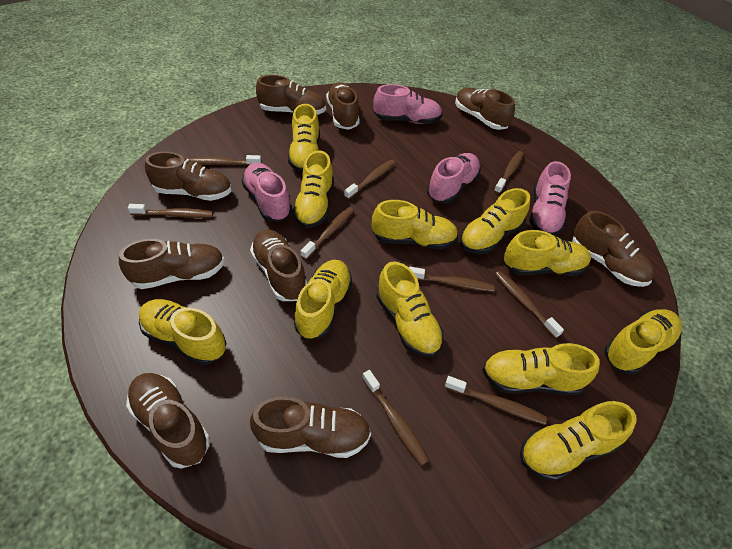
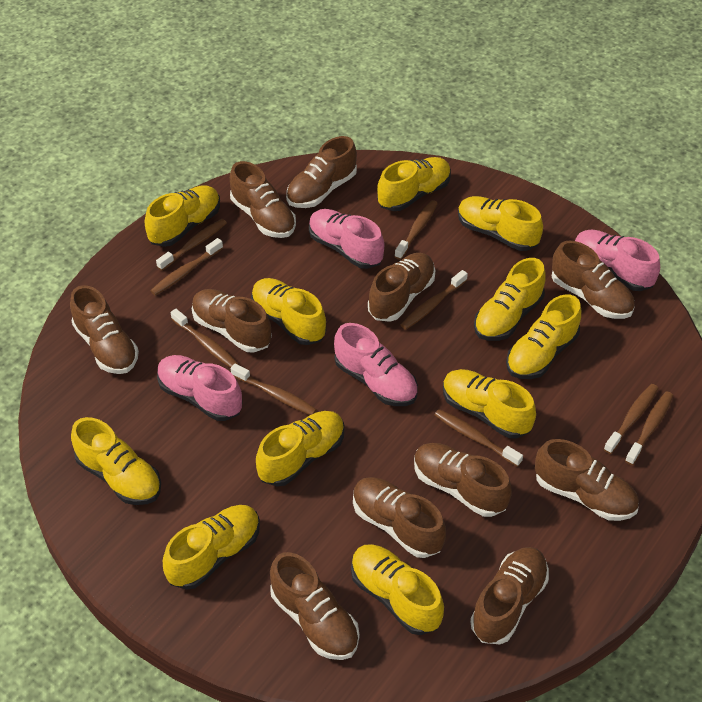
brown shoe: 9 -> 11

